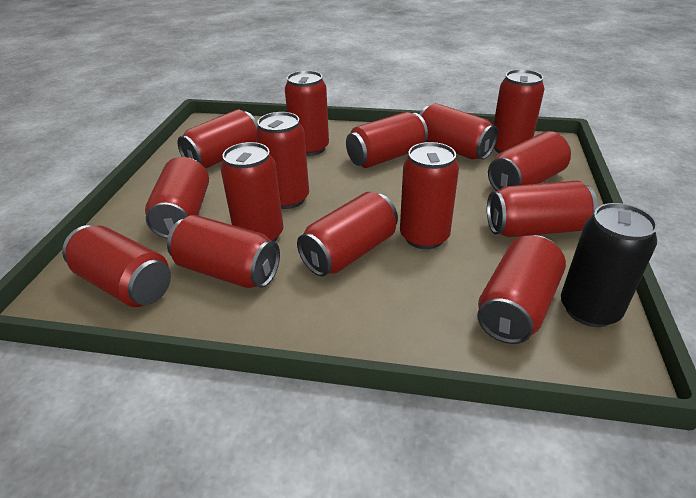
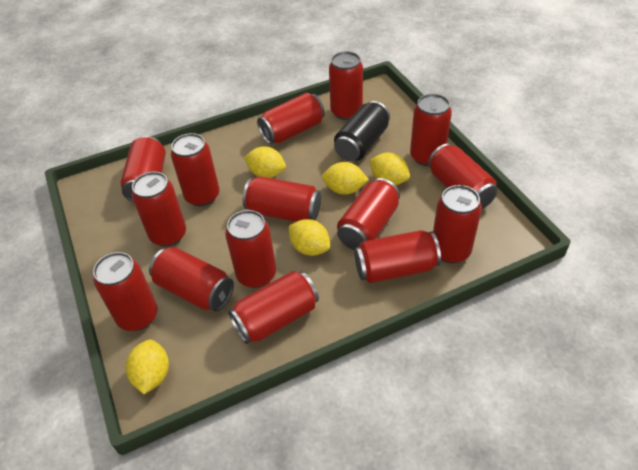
yellow lemon: 0 -> 5

